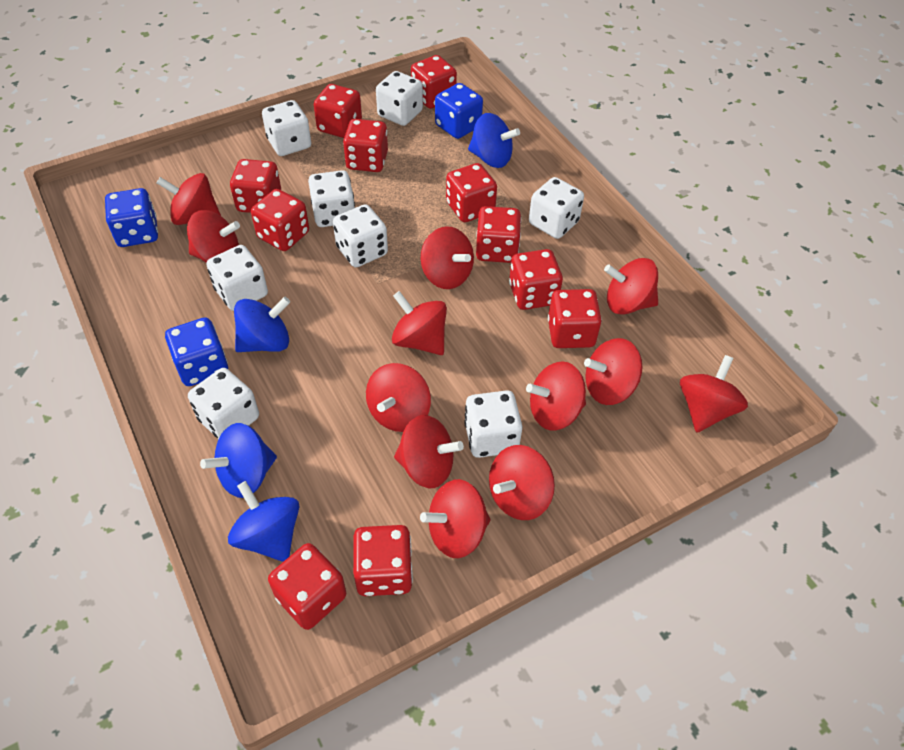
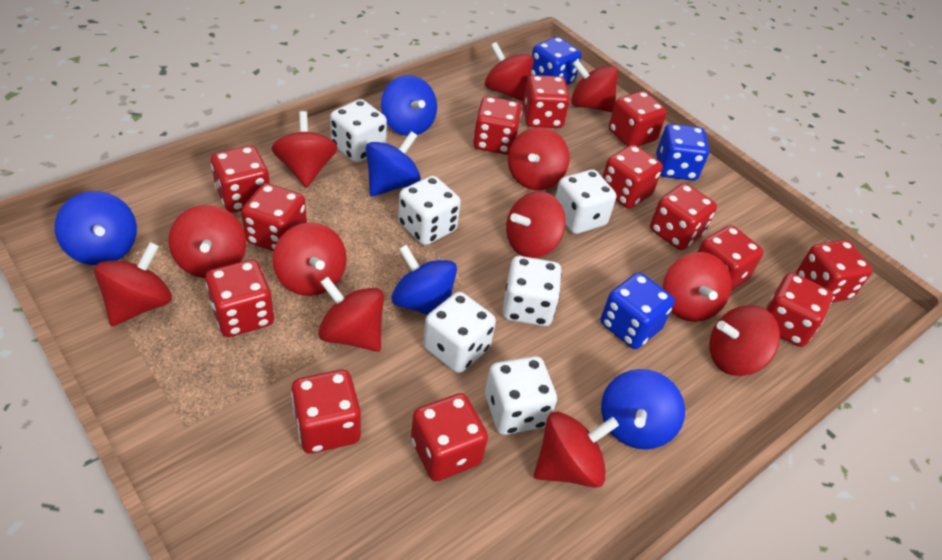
blue spinning top: 4 -> 5
red dice: 11 -> 13
white dice: 8 -> 6

